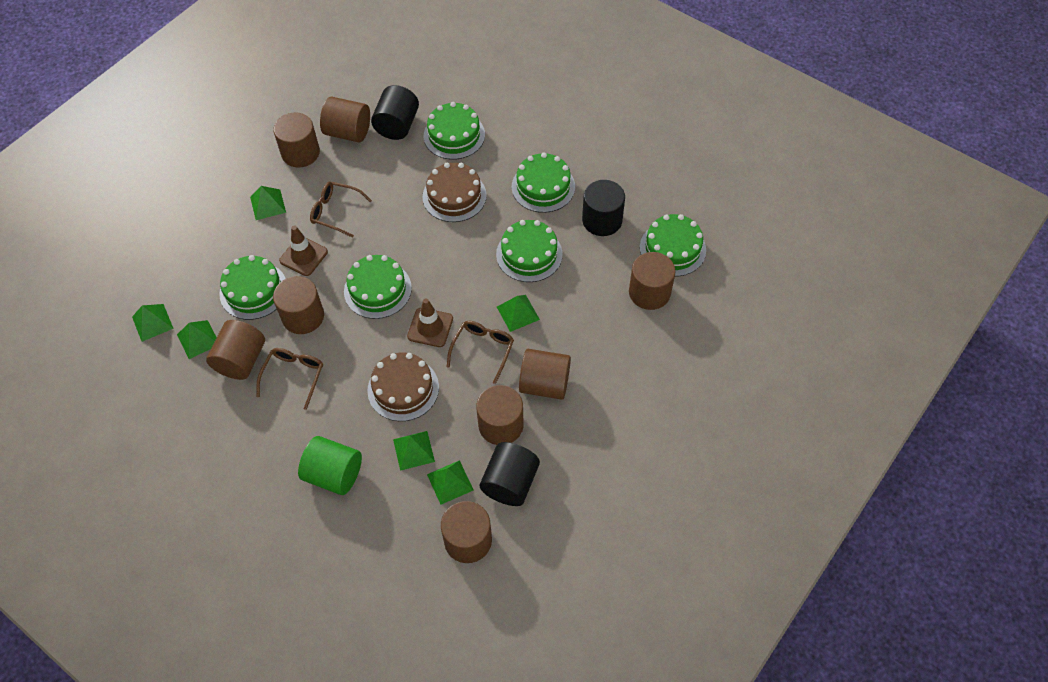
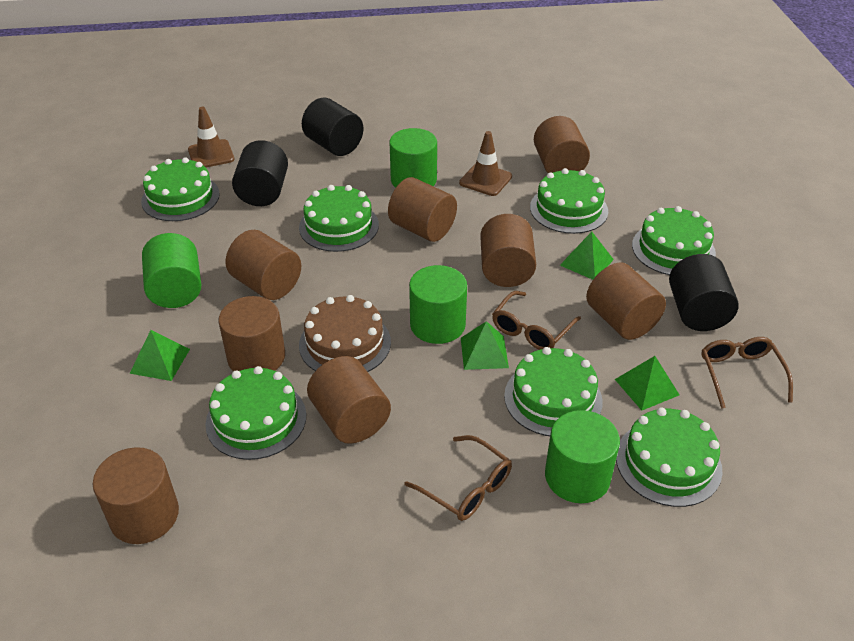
brown cake: 2 -> 1
green cake: 6 -> 7
green cylinder: 1 -> 4
green pyramid: 6 -> 4

